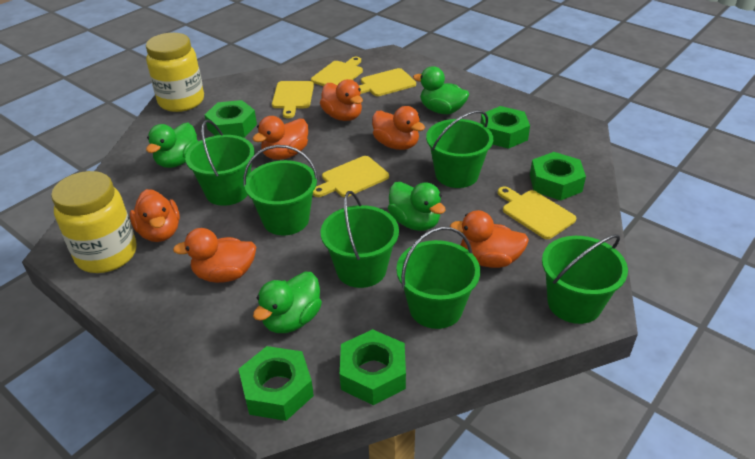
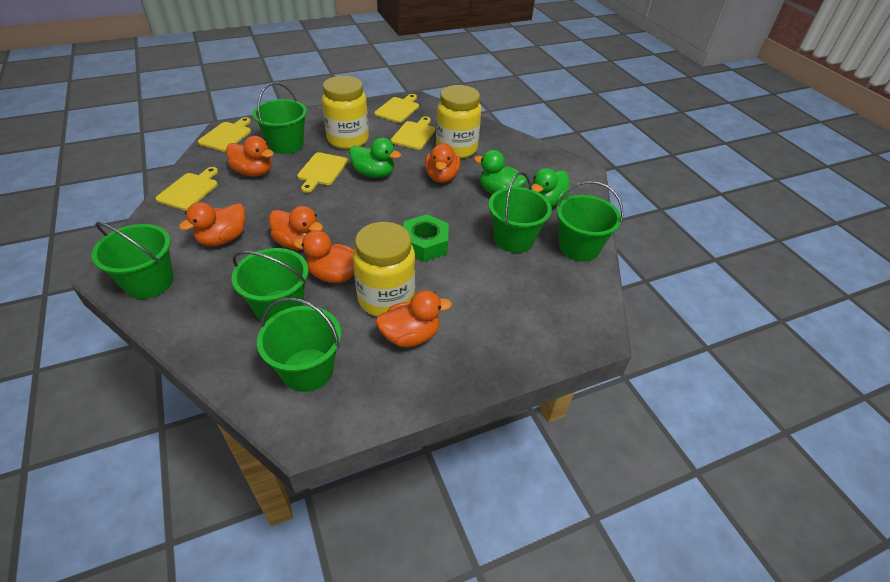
green duck: 4 -> 3
green nut: 5 -> 1
yellow jar: 2 -> 3

